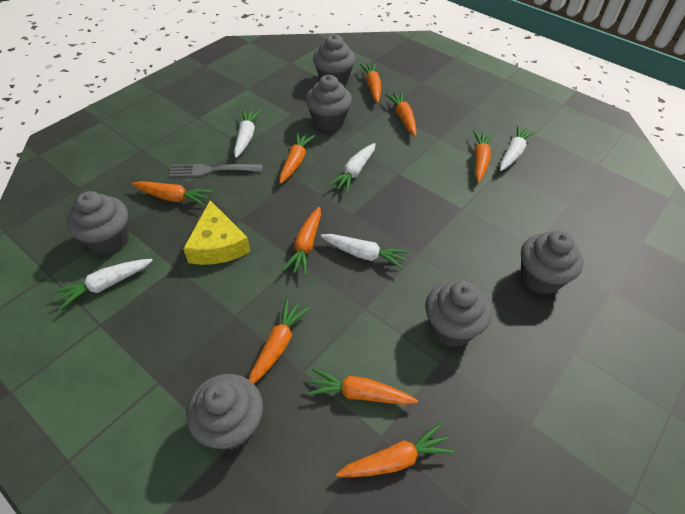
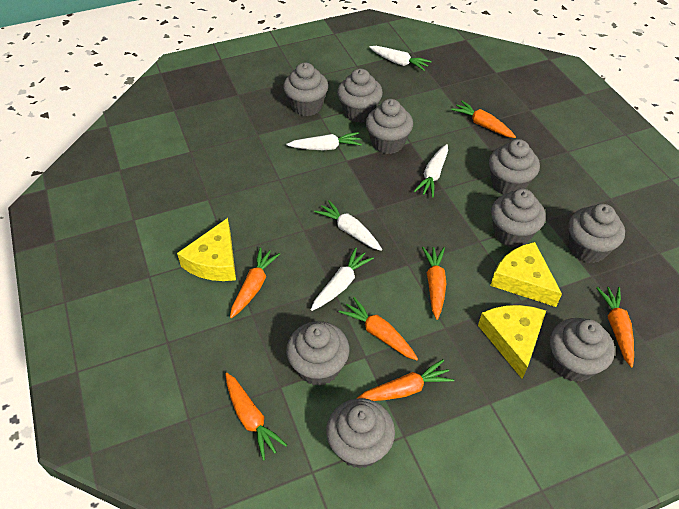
grey cupcake: 6 -> 9
grey fork: 1 -> 0
orange carrot: 9 -> 7
yellow cheese: 1 -> 3

